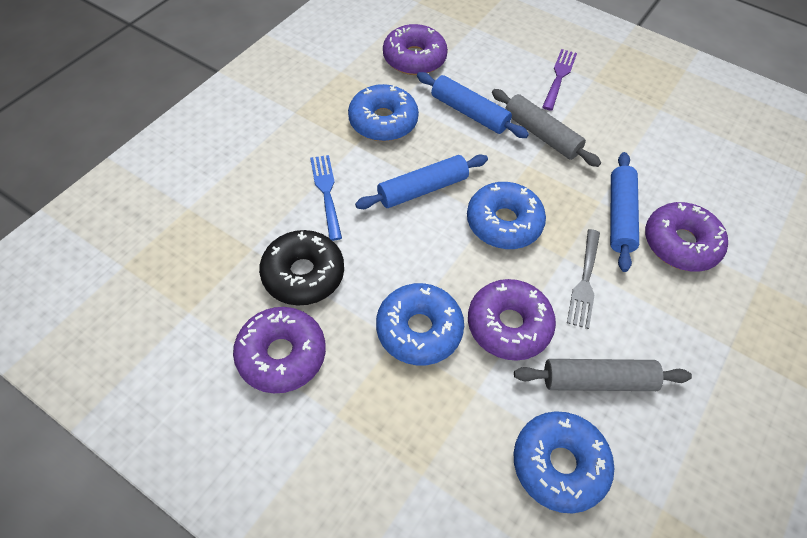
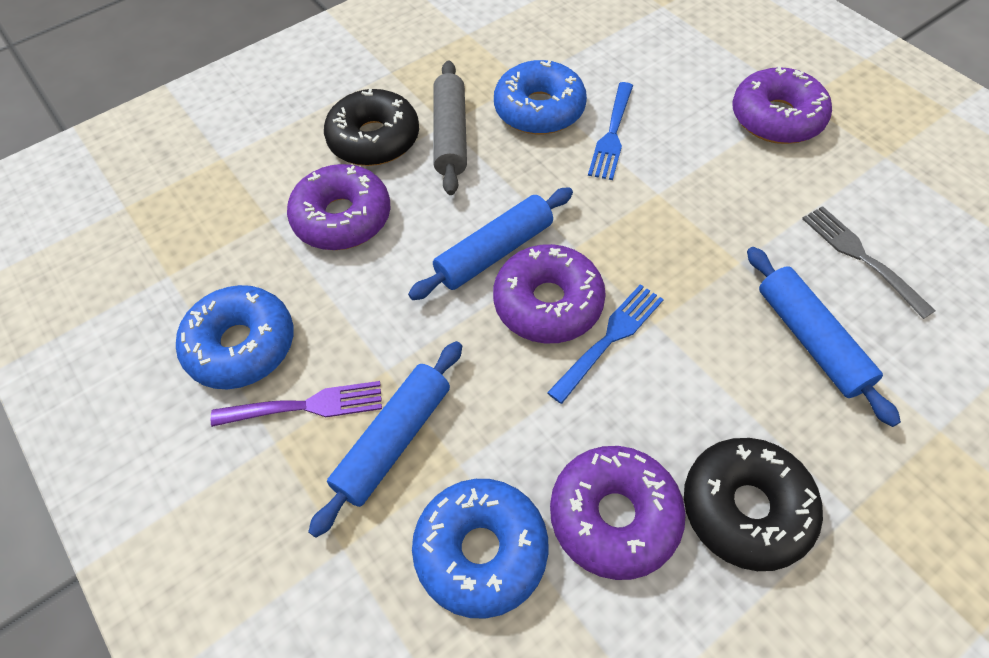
black donut: 1 -> 2
blue donut: 4 -> 3
blue fork: 1 -> 2
grey rolling pin: 2 -> 1

